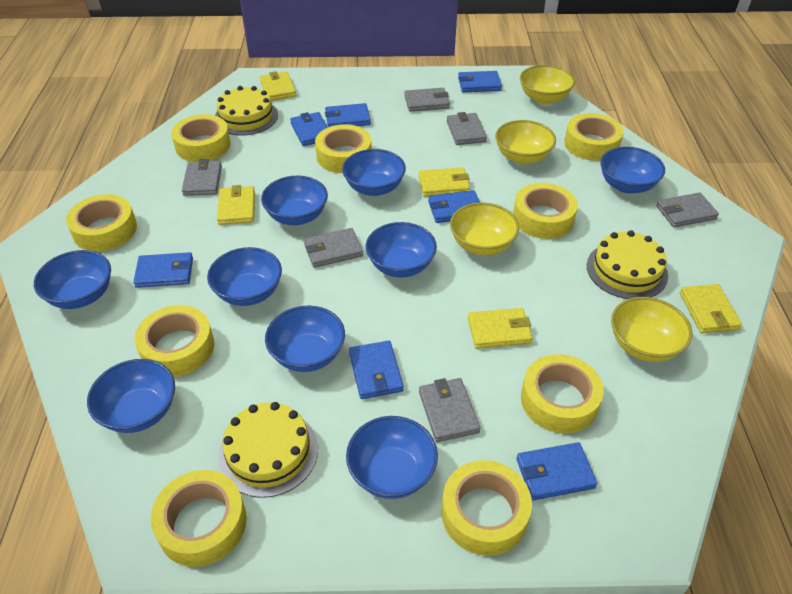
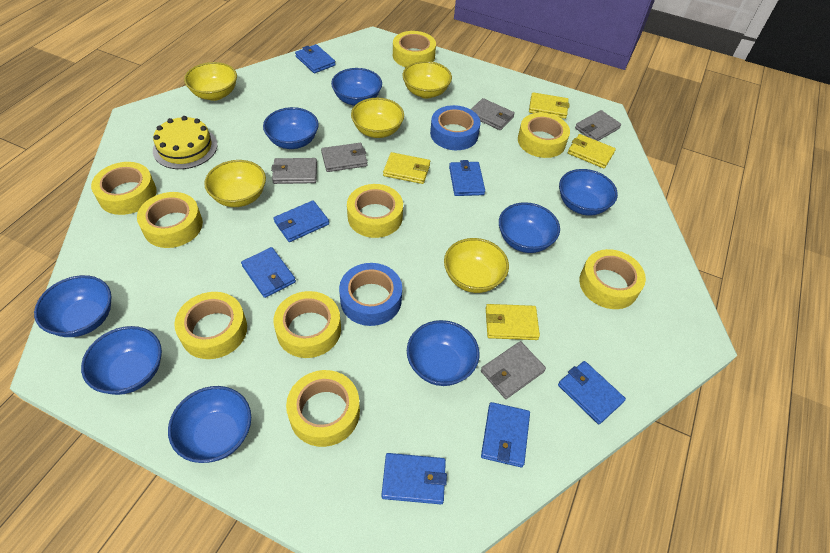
blue bowl: 9 -> 8
blue tape: 0 -> 2
grey wallet: 6 -> 5
yellow bowl: 4 -> 5
yellow cake: 3 -> 1
yellow wallet: 5 -> 4

